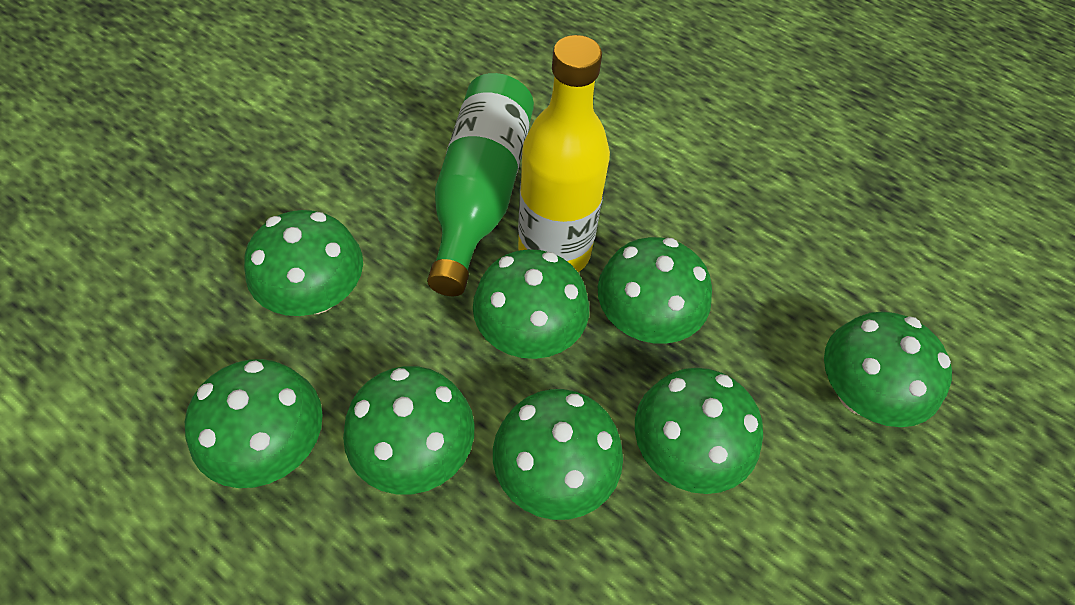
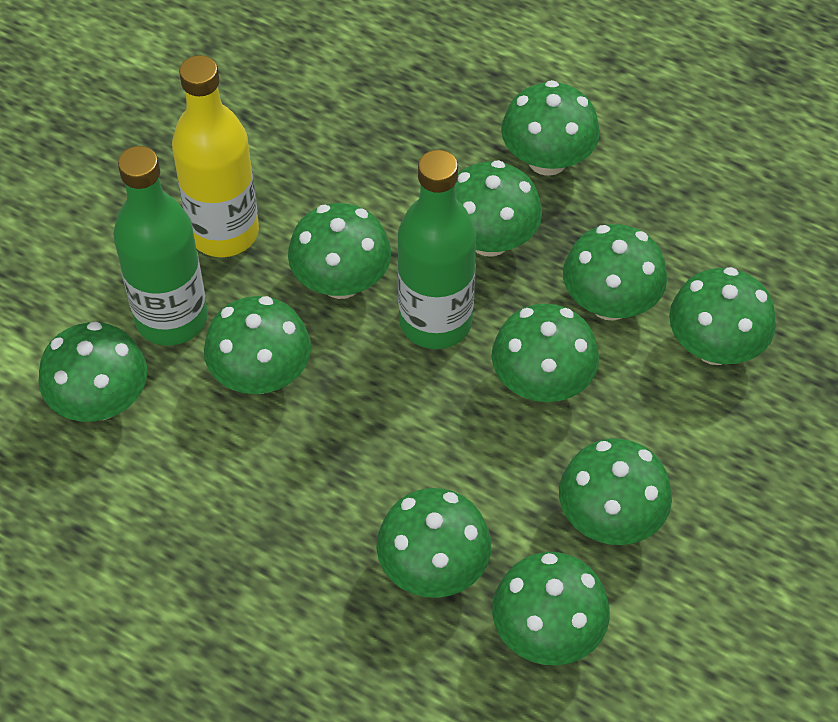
green bottle: 1 -> 2
green mushroom: 8 -> 11

